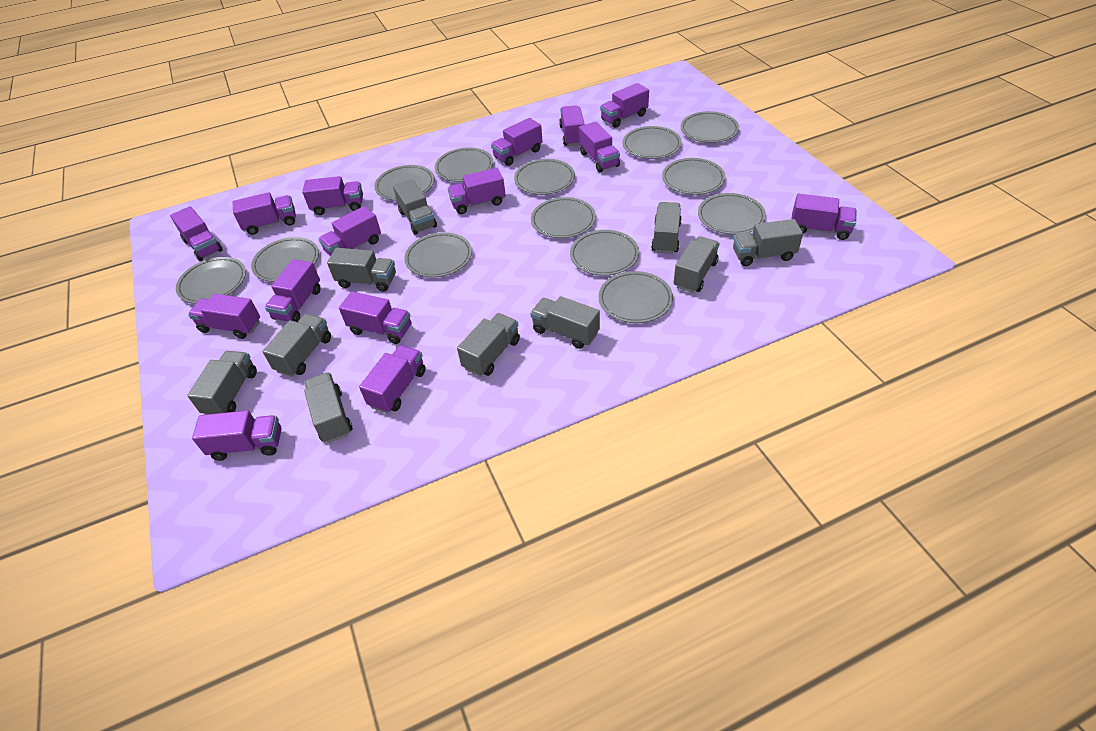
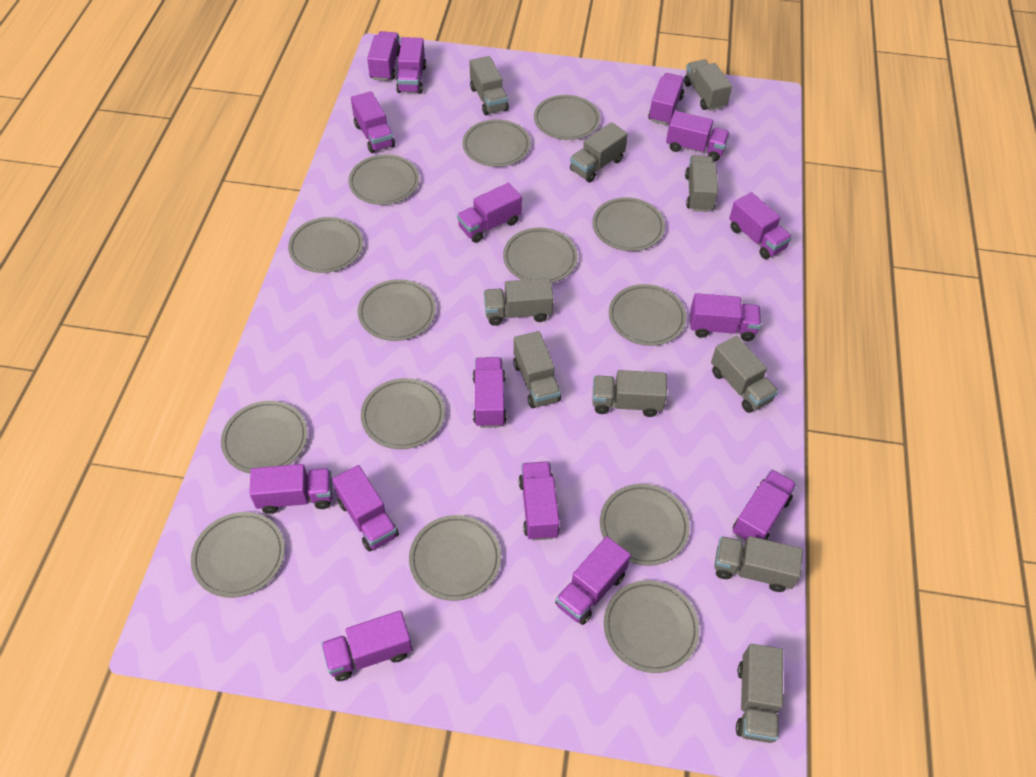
grey plate: 13 -> 14

